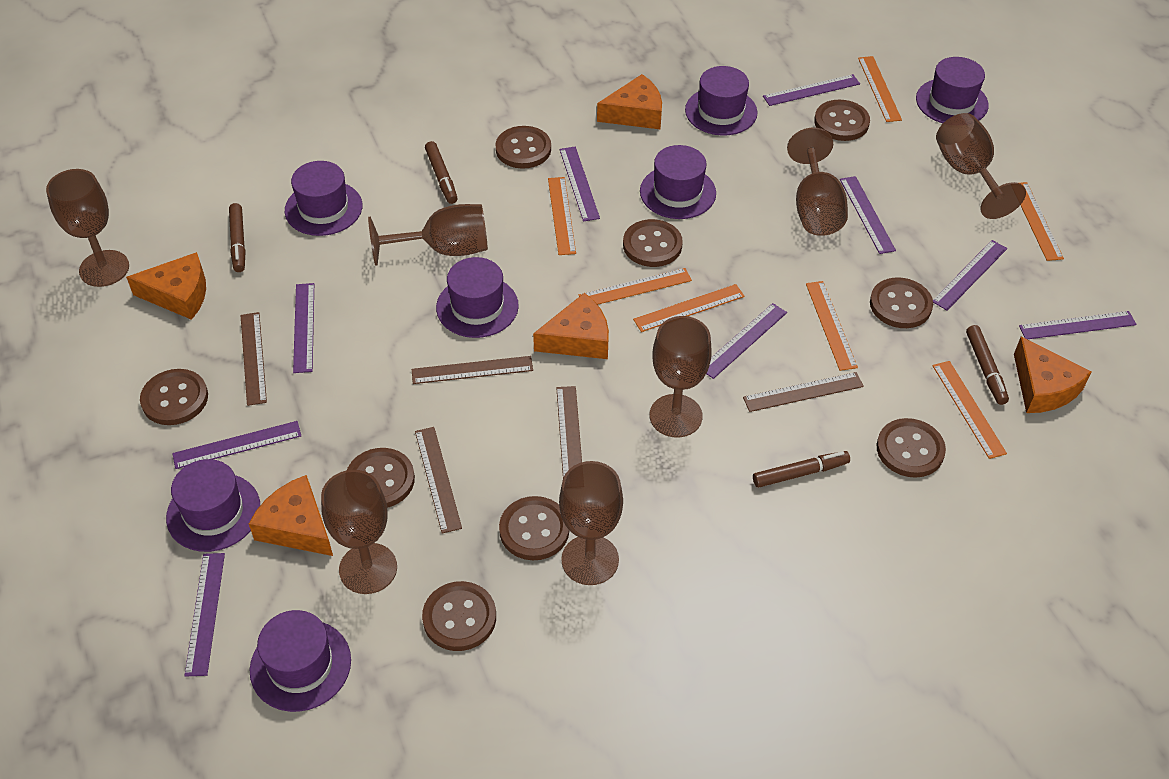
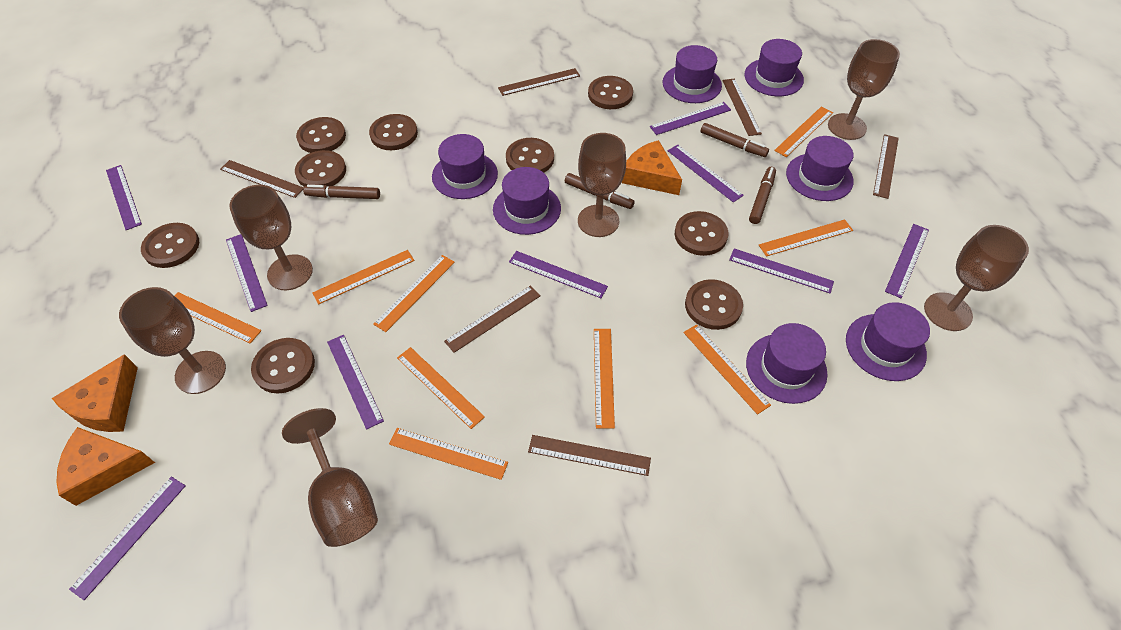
brown goblet: 7 -> 6
brown ruler: 5 -> 6
orange cheese: 5 -> 3
orange ruler: 7 -> 9

